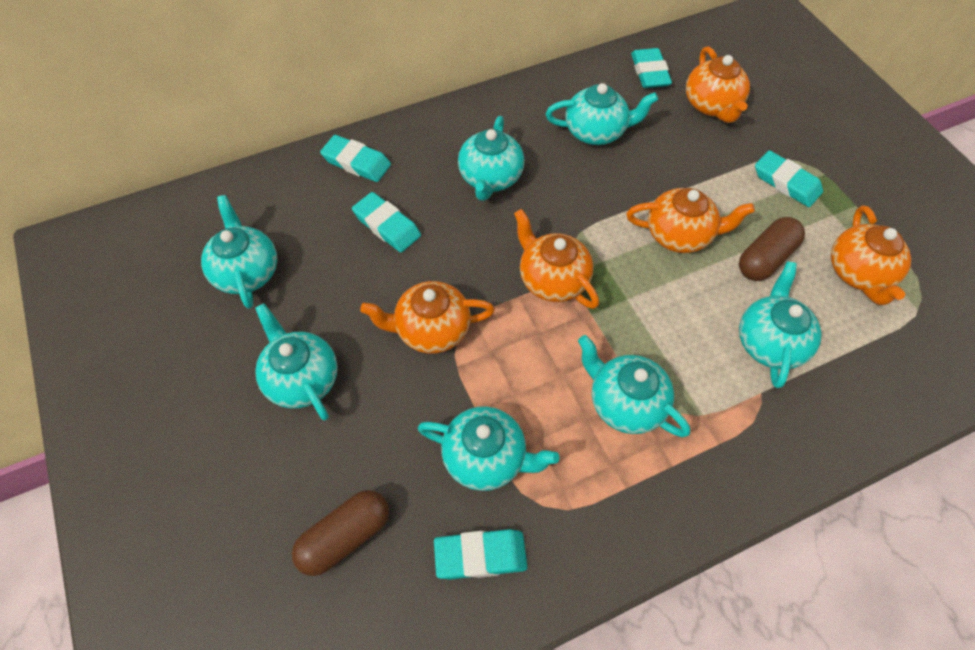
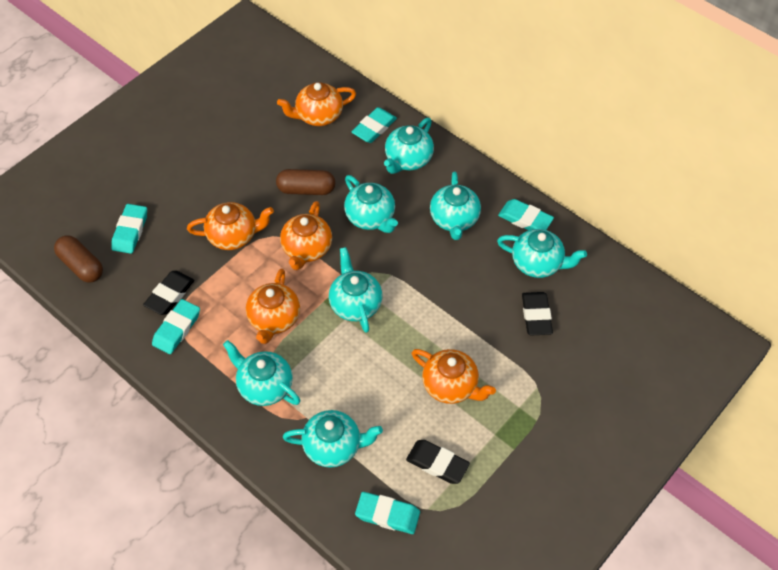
black eraser: 0 -> 3

